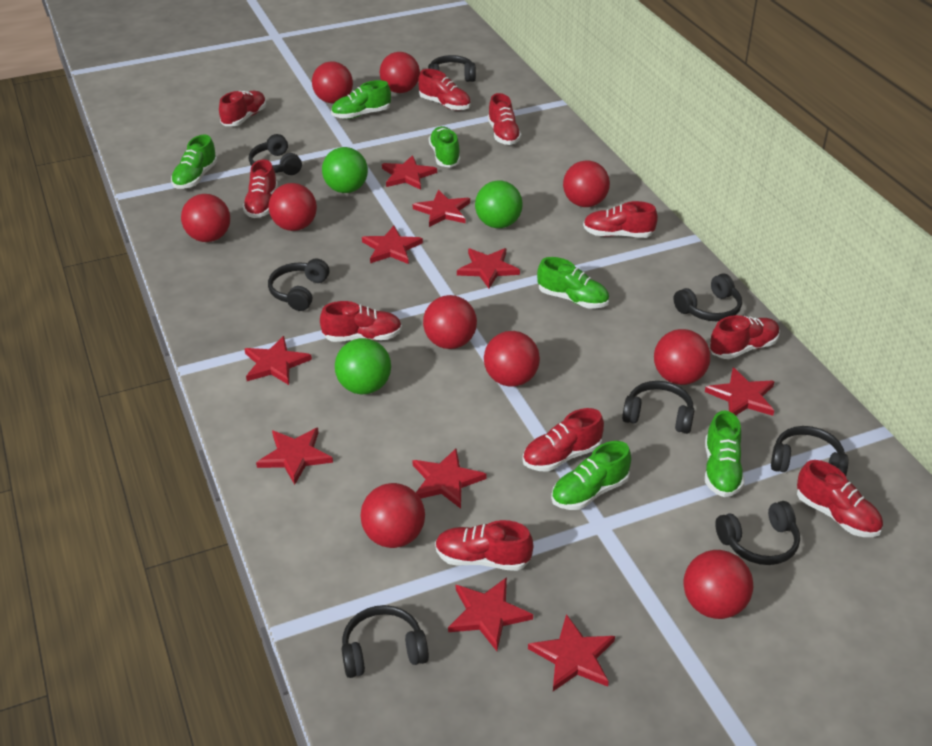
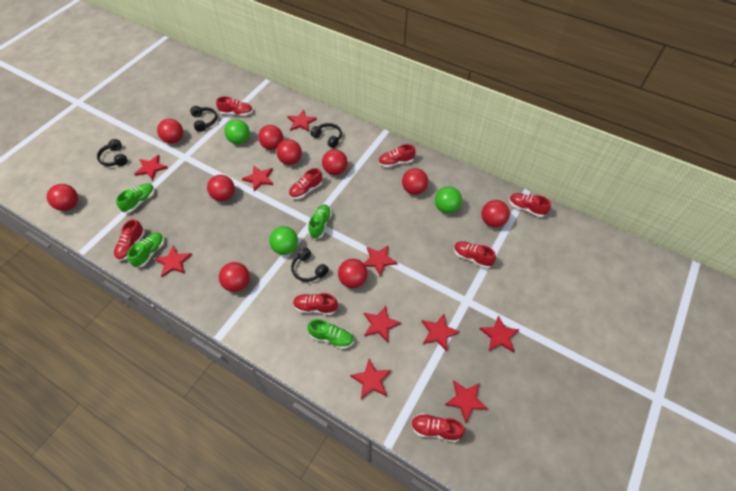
black headphones: 8 -> 4
green shoe: 6 -> 4
red shoe: 10 -> 8

